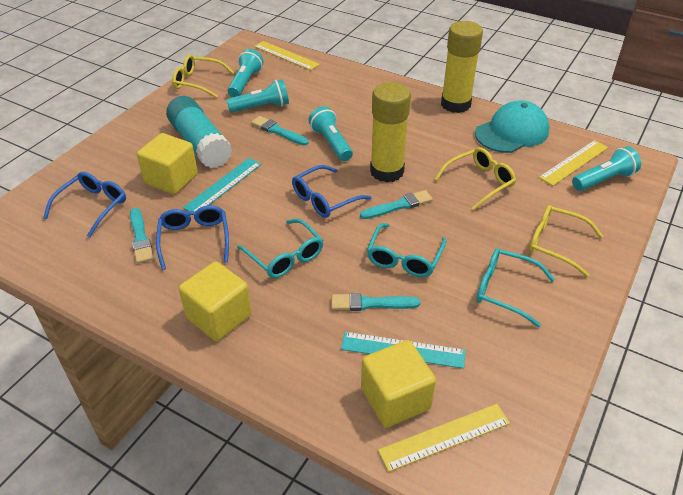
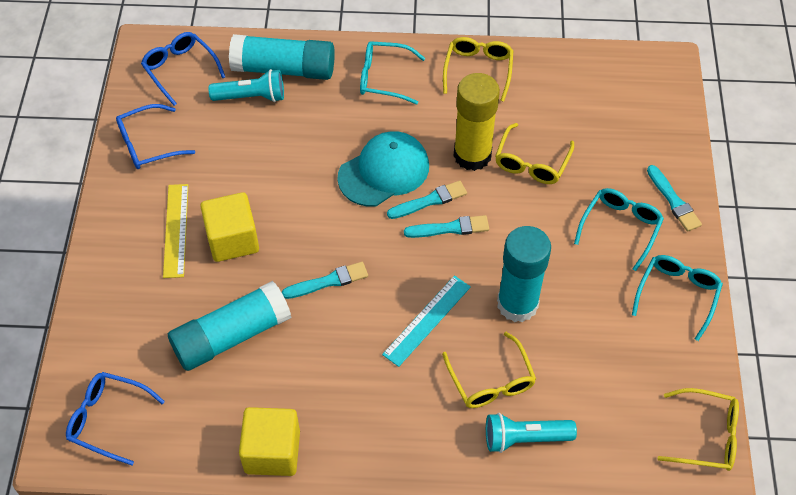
turquoise flashlight: 4 -> 2
turquoise glue stick: 1 -> 3
turquoise ruler: 2 -> 1
yellow cube: 3 -> 2
yellow glasses: 3 -> 4
yellow glue stick: 2 -> 1
yellow ruler: 3 -> 1

